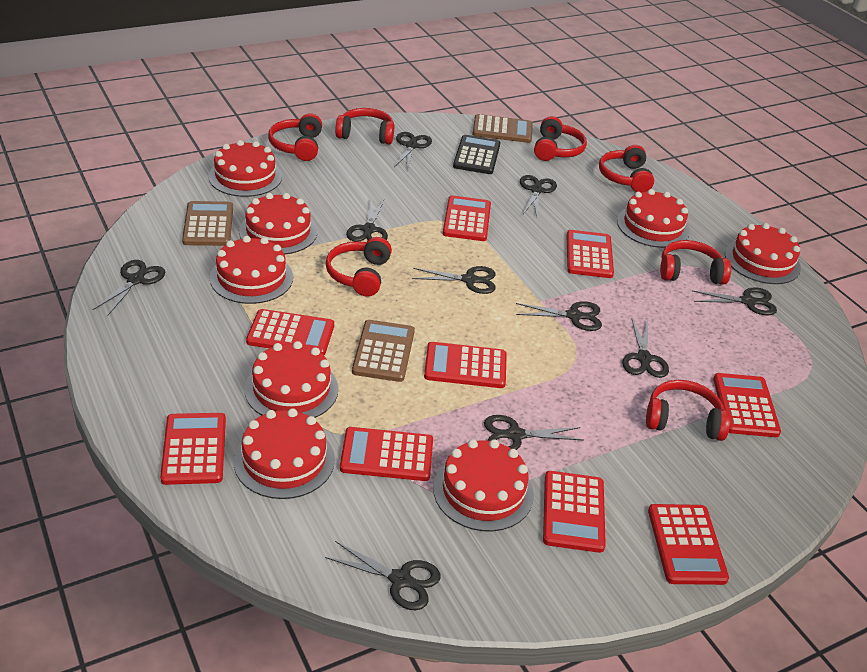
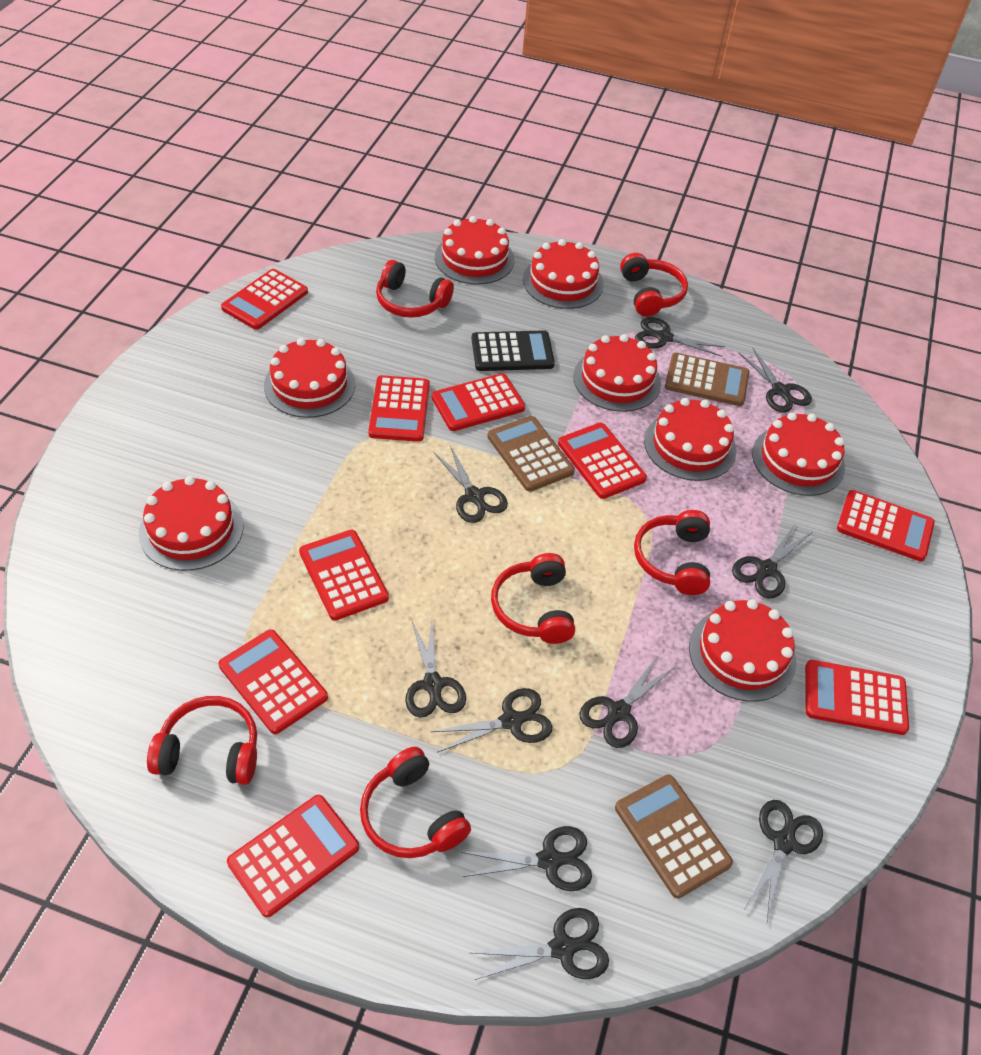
red headphones: 7 -> 6

